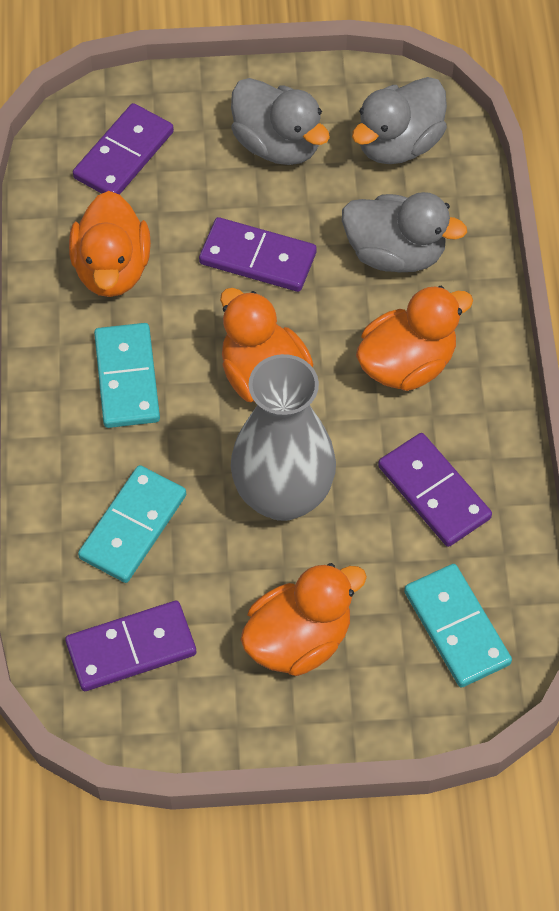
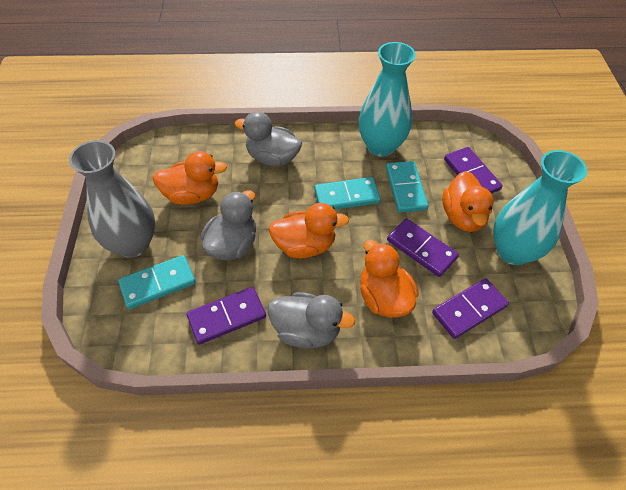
turquoise vase: 0 -> 2

